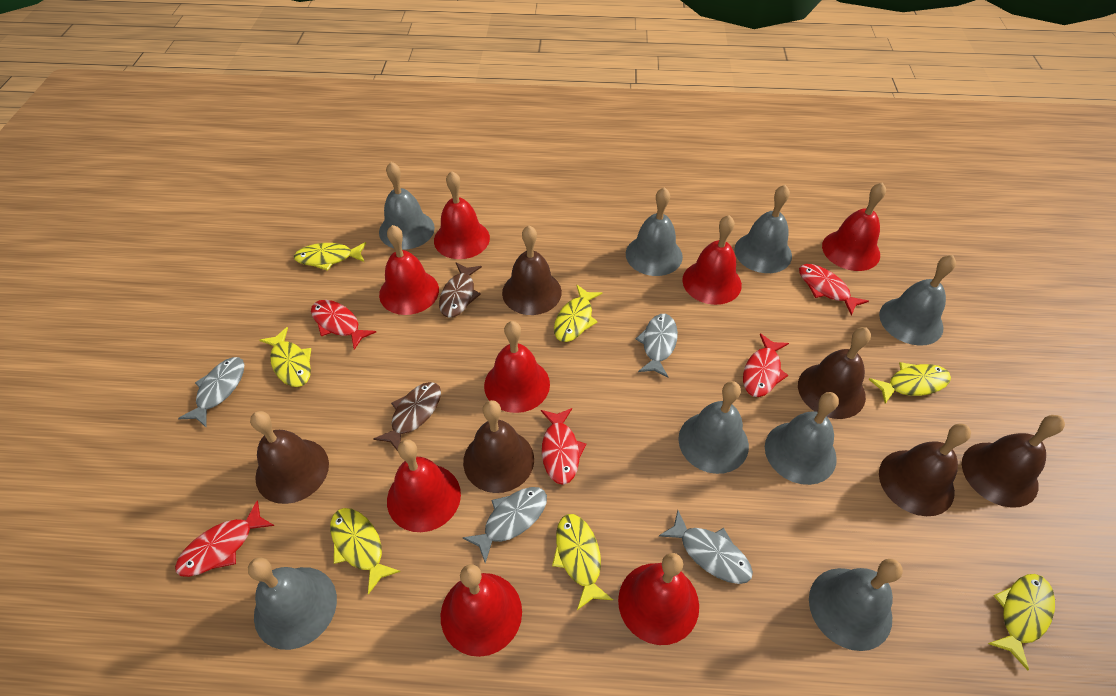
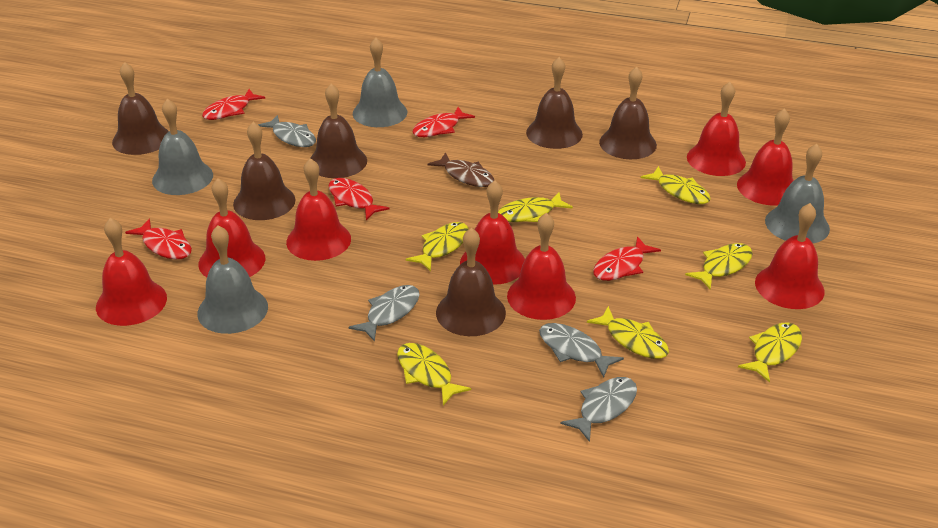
brown fish: 2 -> 1
grey bell: 8 -> 4

